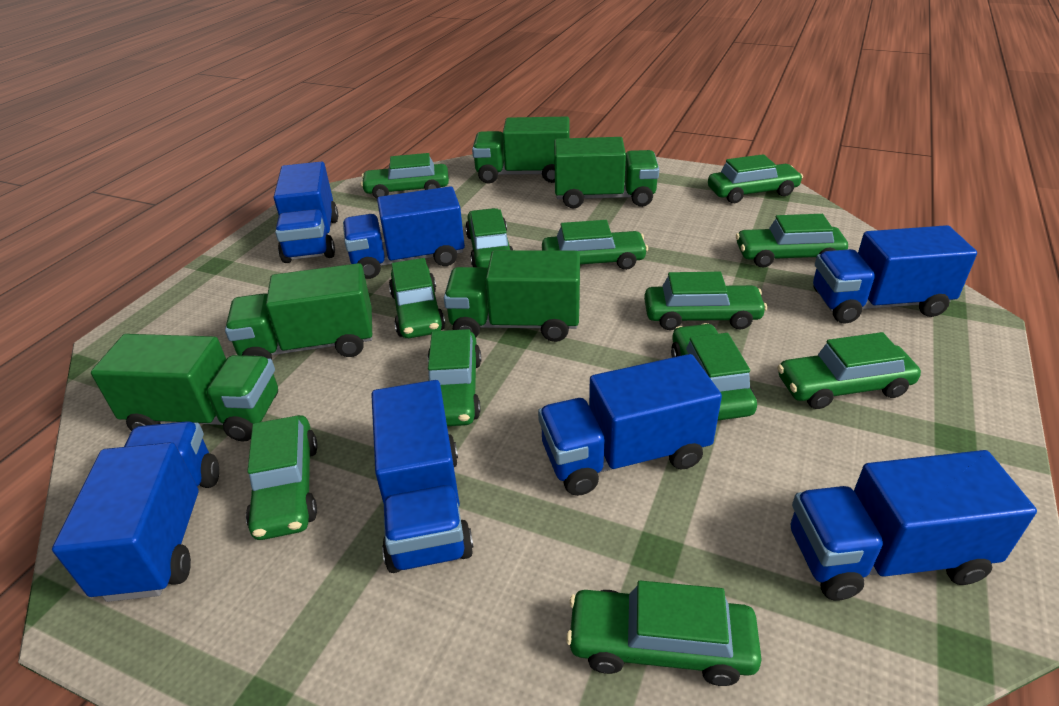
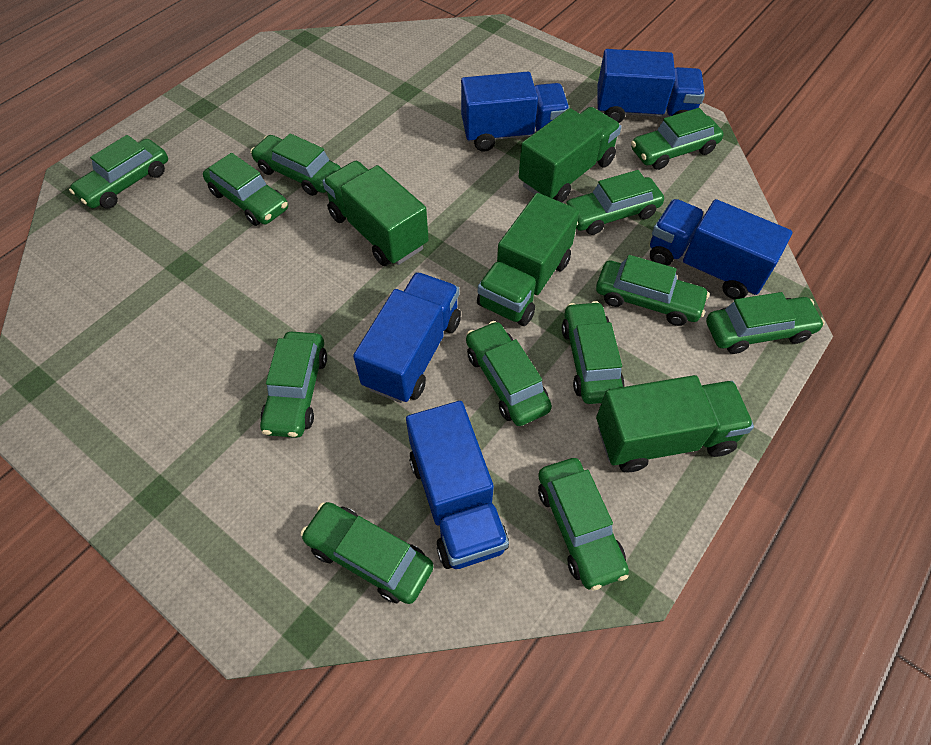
blue truck: 7 -> 5
green truck: 5 -> 4

